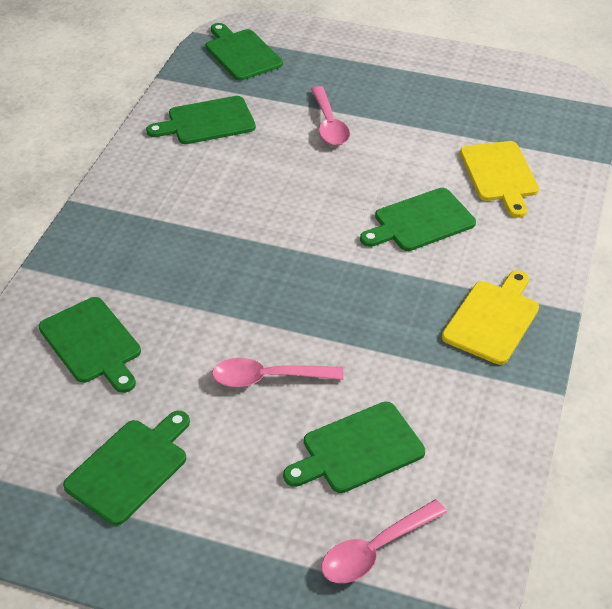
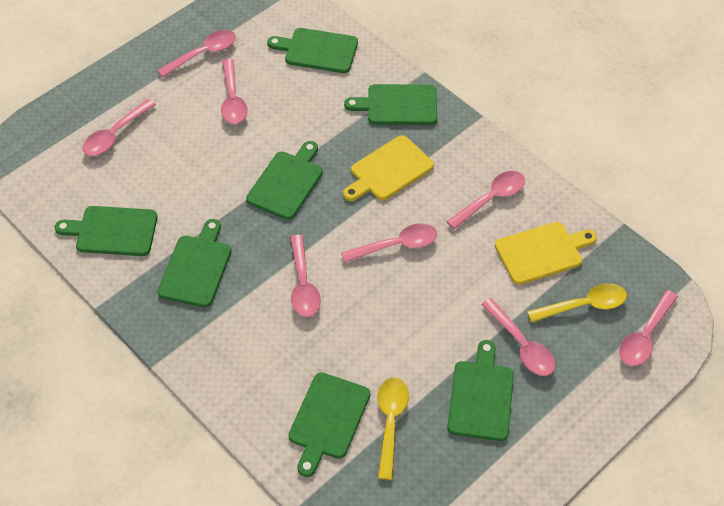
green cutting board: 6 -> 7
pink spoon: 3 -> 8
yellow spoon: 0 -> 2

